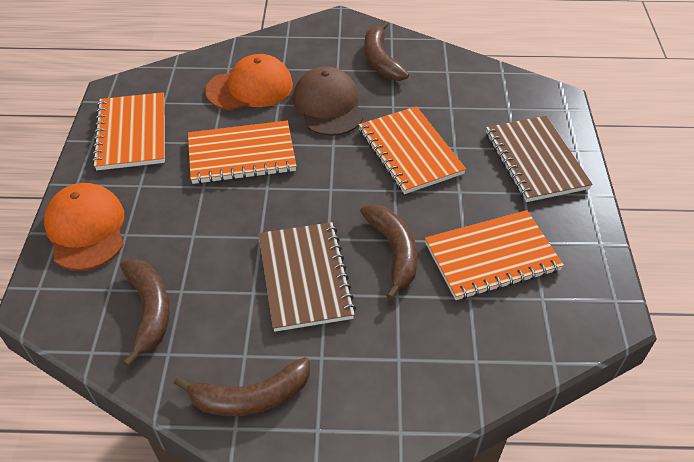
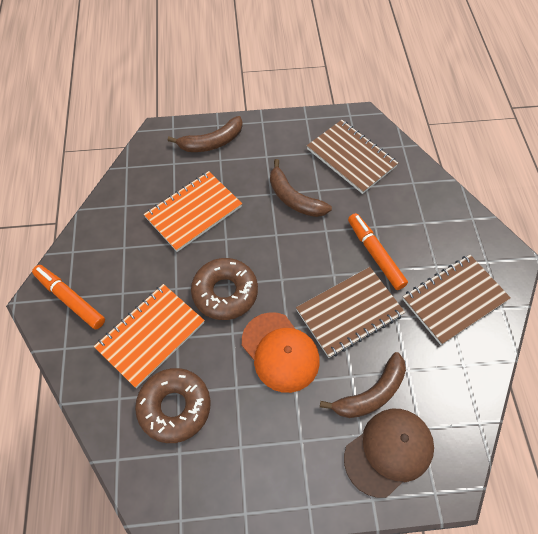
brown banana: 4 -> 3
brown donut: 0 -> 2
brown notebook: 2 -> 3
orange cap: 2 -> 1
orange marker: 0 -> 2
orange notebook: 4 -> 2

